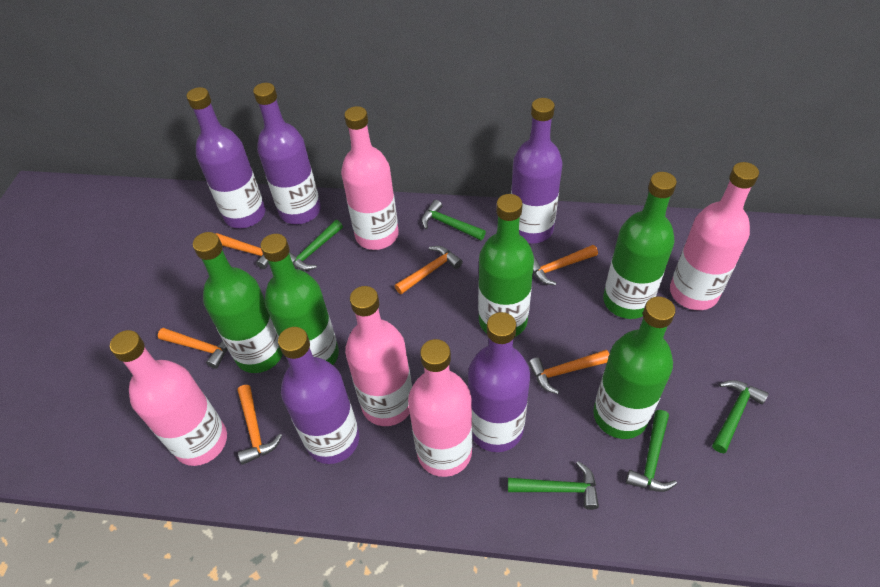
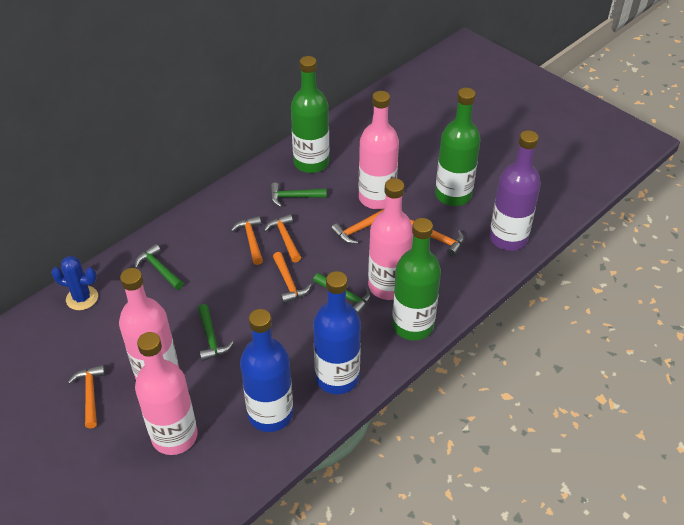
blue bottle: 0 -> 2
blue cactus: 0 -> 1
green bottle: 5 -> 3
green hammer: 5 -> 4
pink bottle: 5 -> 4
purple bottle: 5 -> 1

